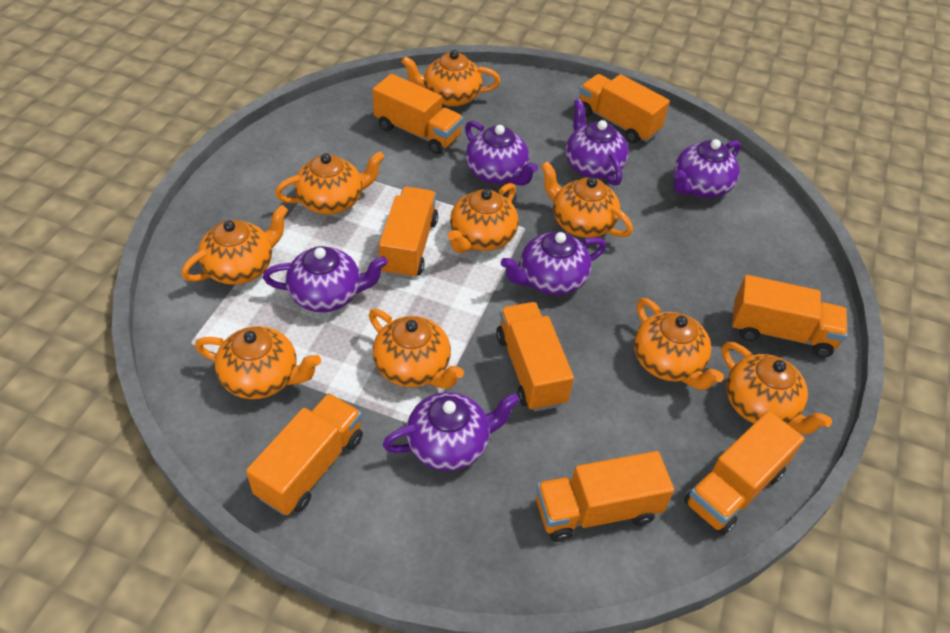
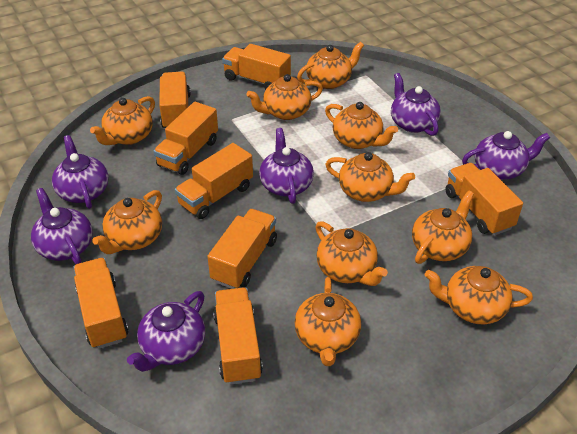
orange teapot: 9 -> 10

